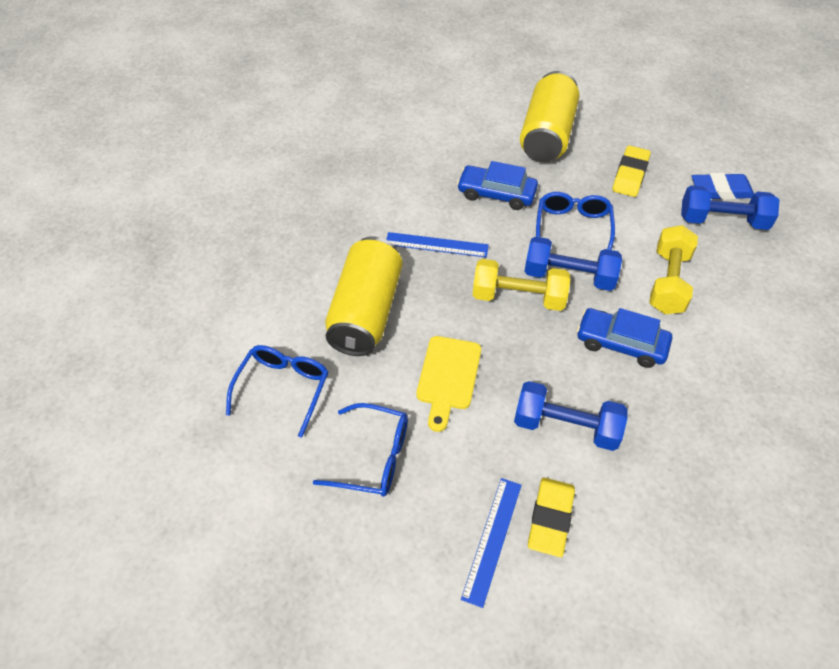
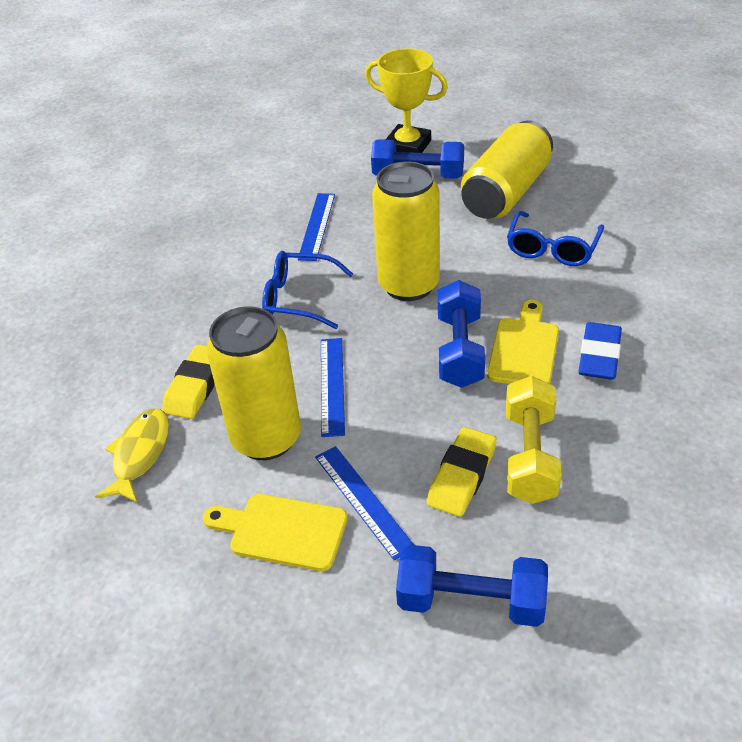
blue car: 2 -> 0
blue glasses: 3 -> 2
blue ruler: 2 -> 3
yellow can: 2 -> 3
yellow cutting board: 1 -> 2
yellow dumbbell: 2 -> 1
yellow fish: 0 -> 1
yellow trophy: 0 -> 1

